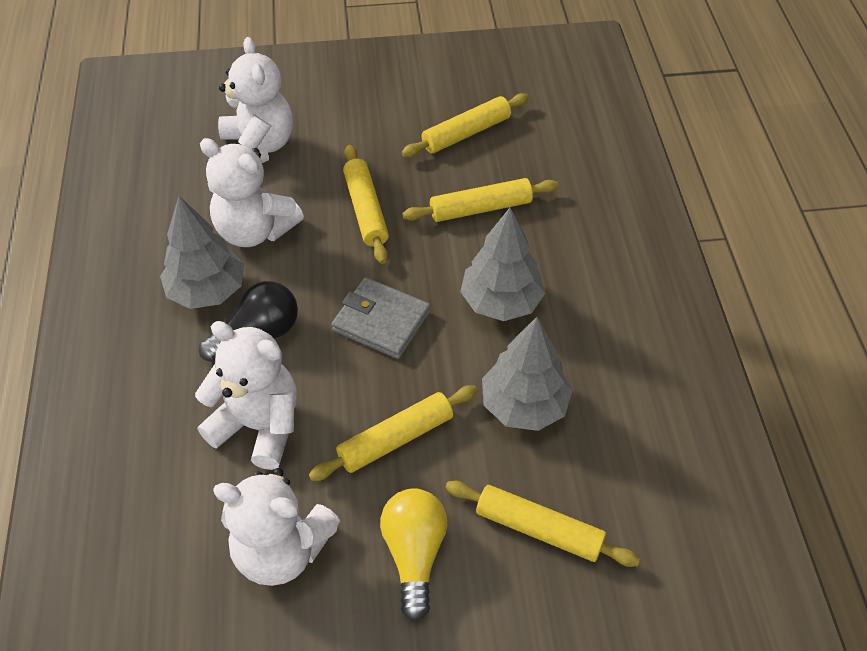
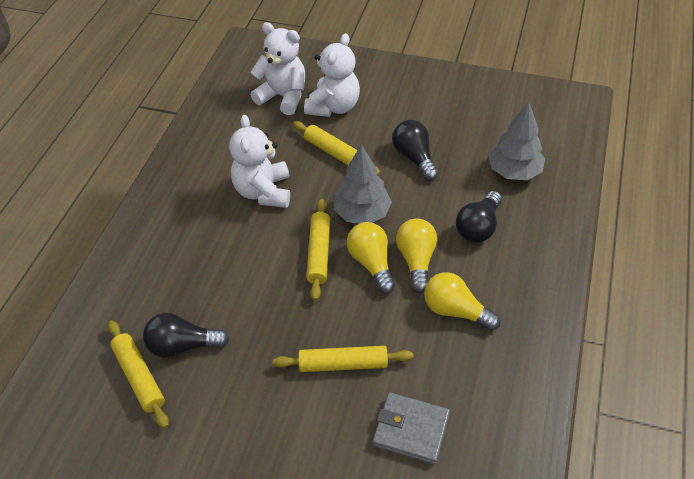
black light bulb: 1 -> 3
grey tree: 3 -> 2
white teddy bear: 4 -> 3
yellow light bulb: 1 -> 3
yellow rolling pin: 5 -> 4

